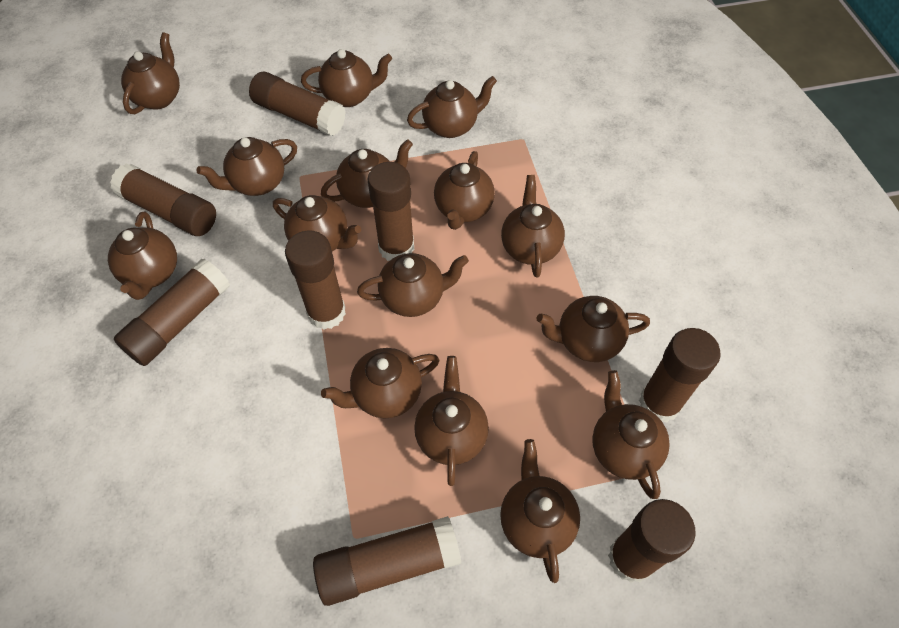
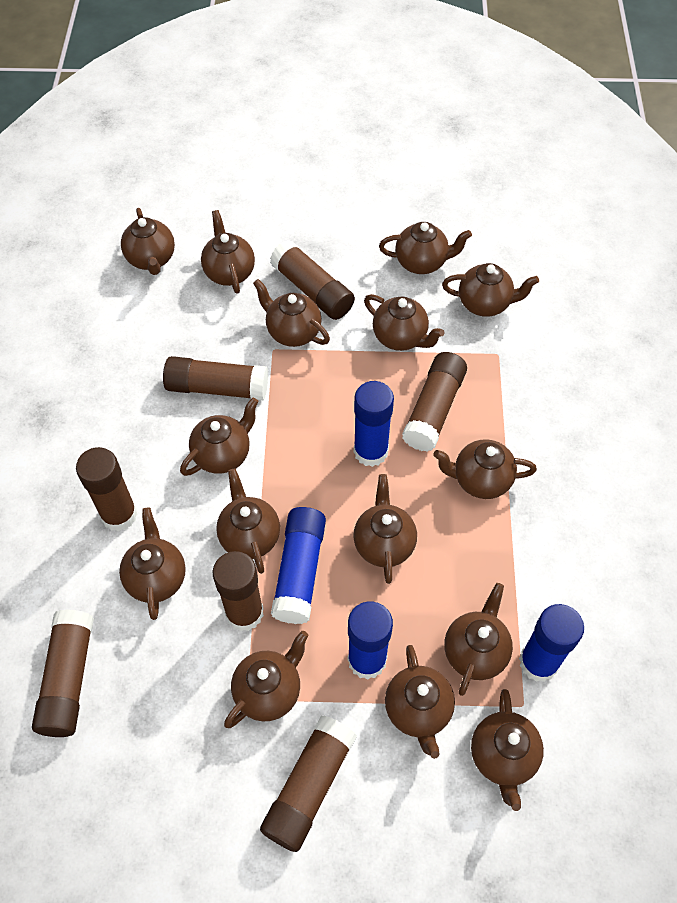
blue glue stick: 0 -> 4
brown glue stick: 8 -> 7

